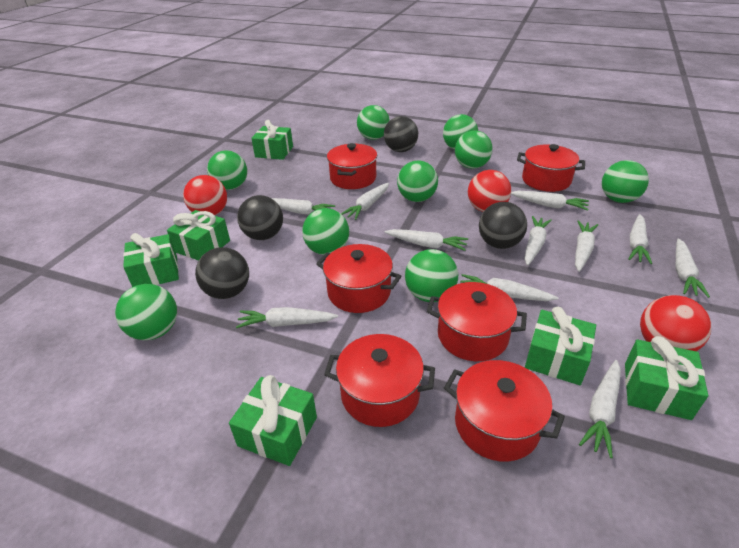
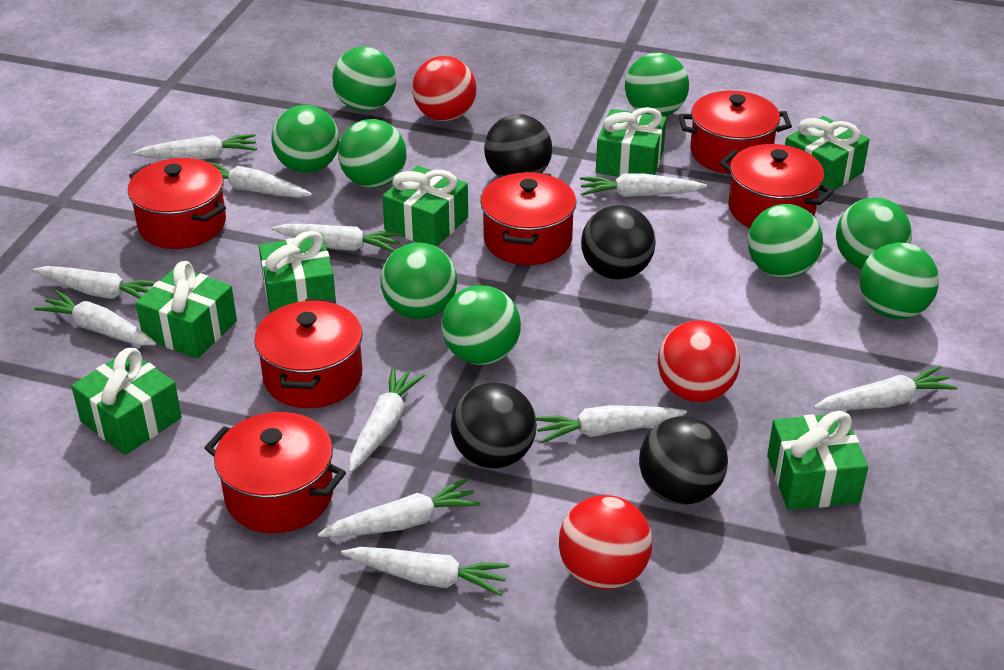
green gift: 6 -> 7

